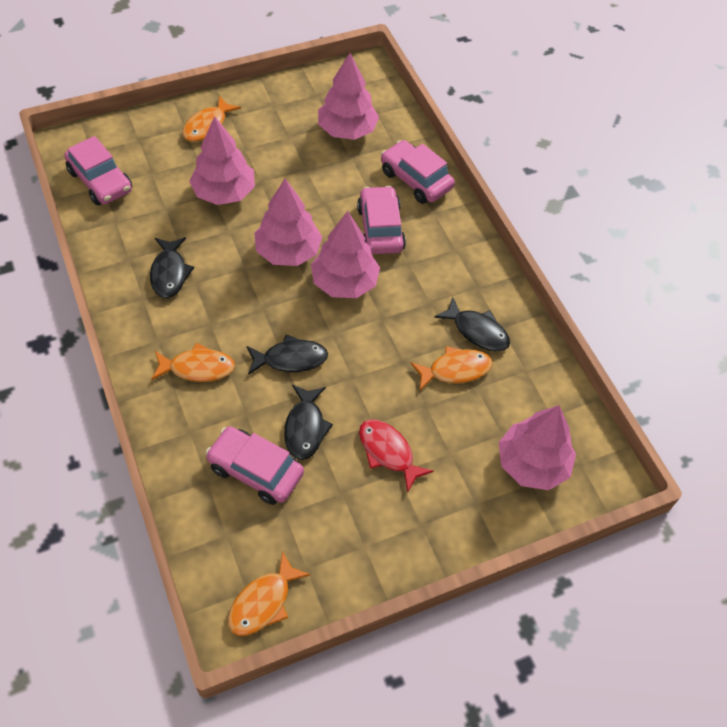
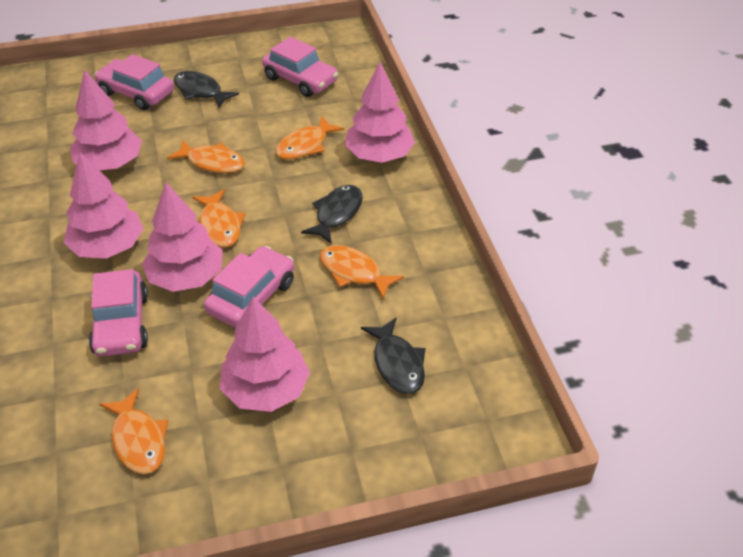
black fish: 4 -> 3
orange fish: 4 -> 5
red fish: 1 -> 0

